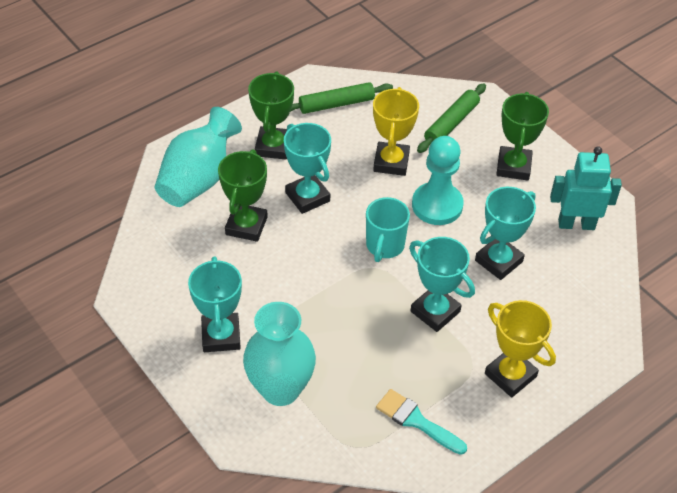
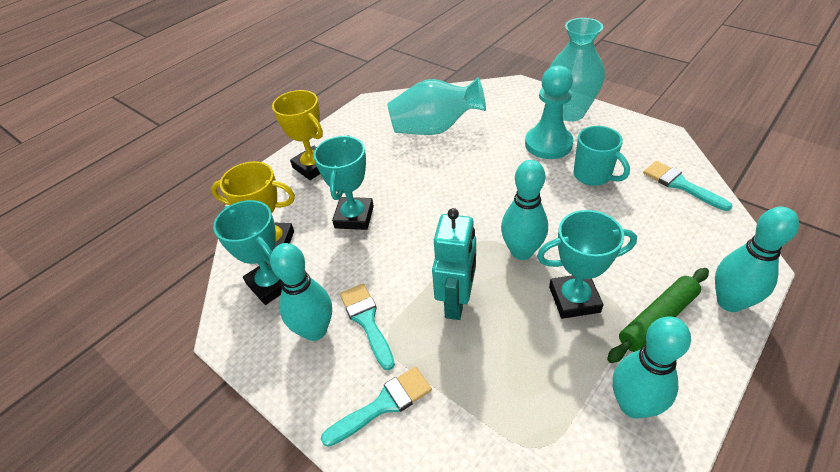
green rolling pin: 2 -> 1
green trophy: 3 -> 0
turquoise bowling pin: 0 -> 4
turquoise brush: 1 -> 3
turquoise trophy: 4 -> 3

